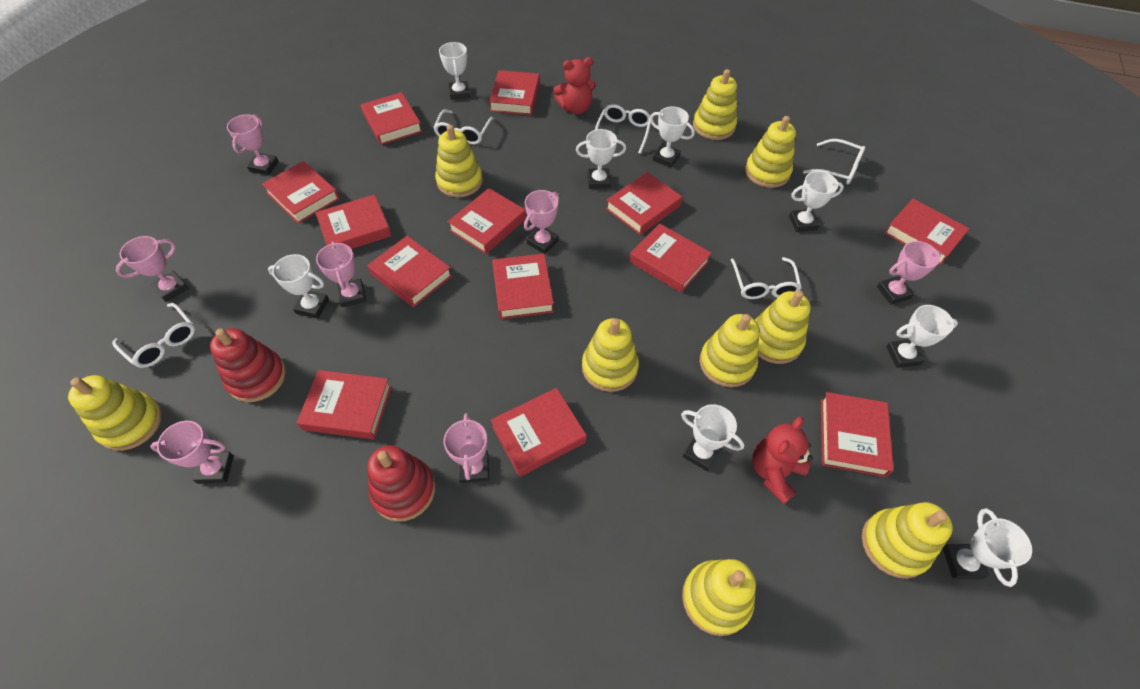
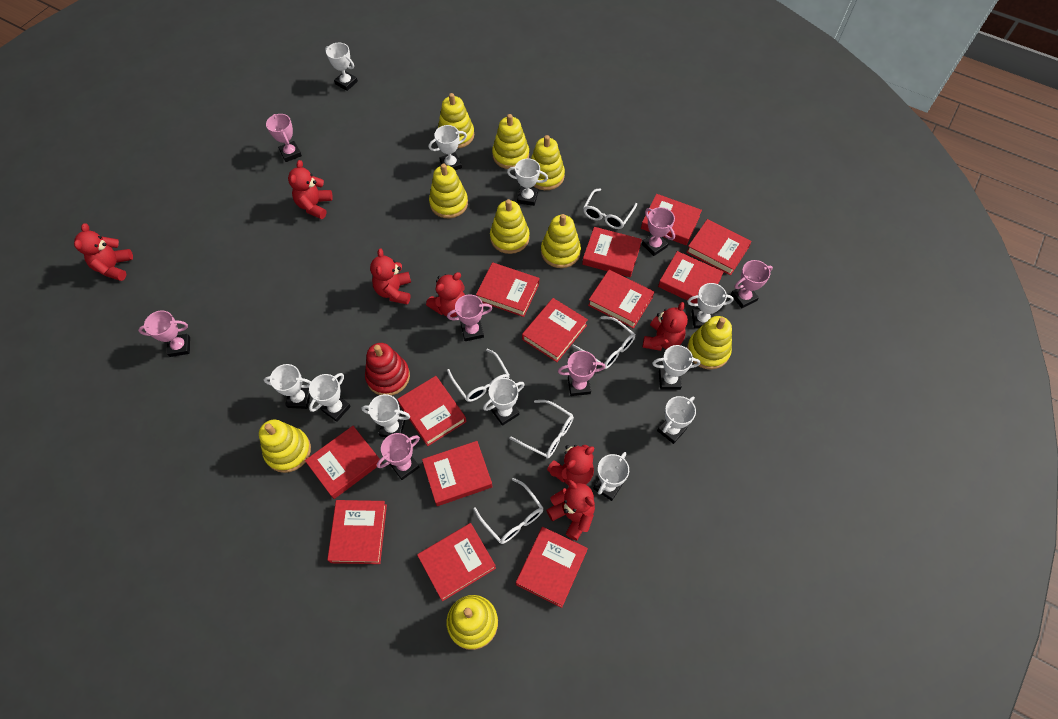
red stacking toy: 2 -> 1
red teddy bear: 2 -> 7
white trophy: 8 -> 11

